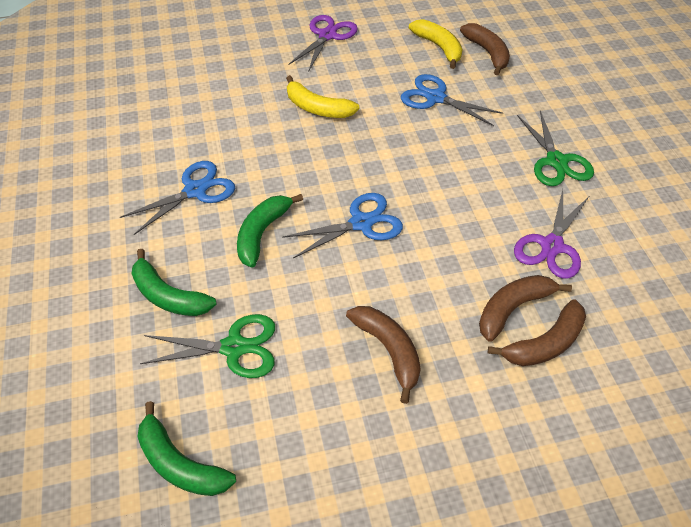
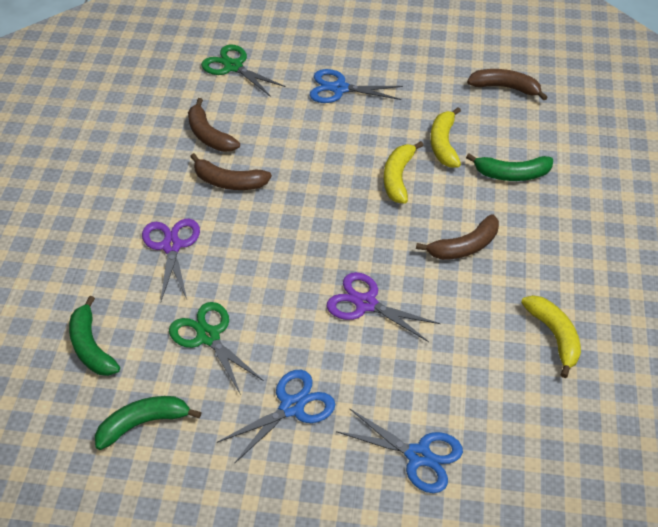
yellow banana: 2 -> 3

